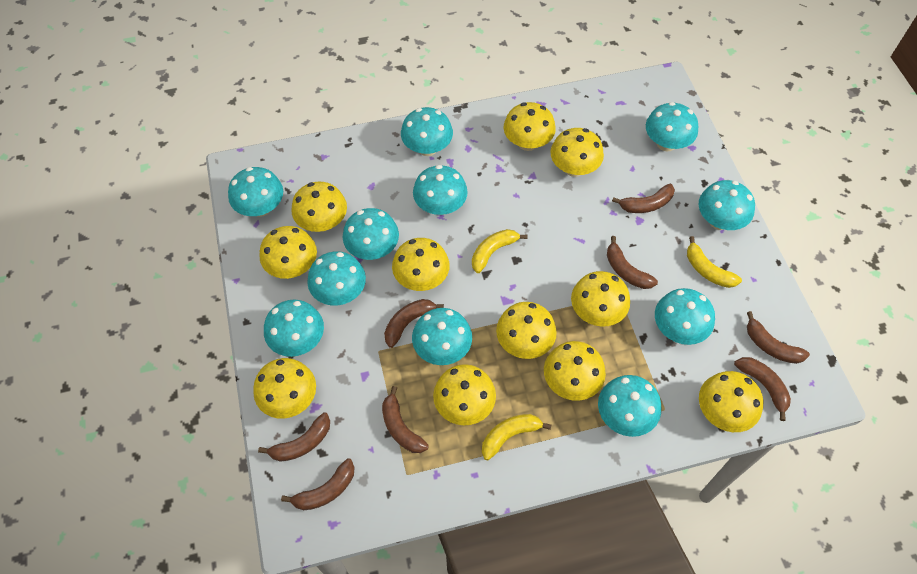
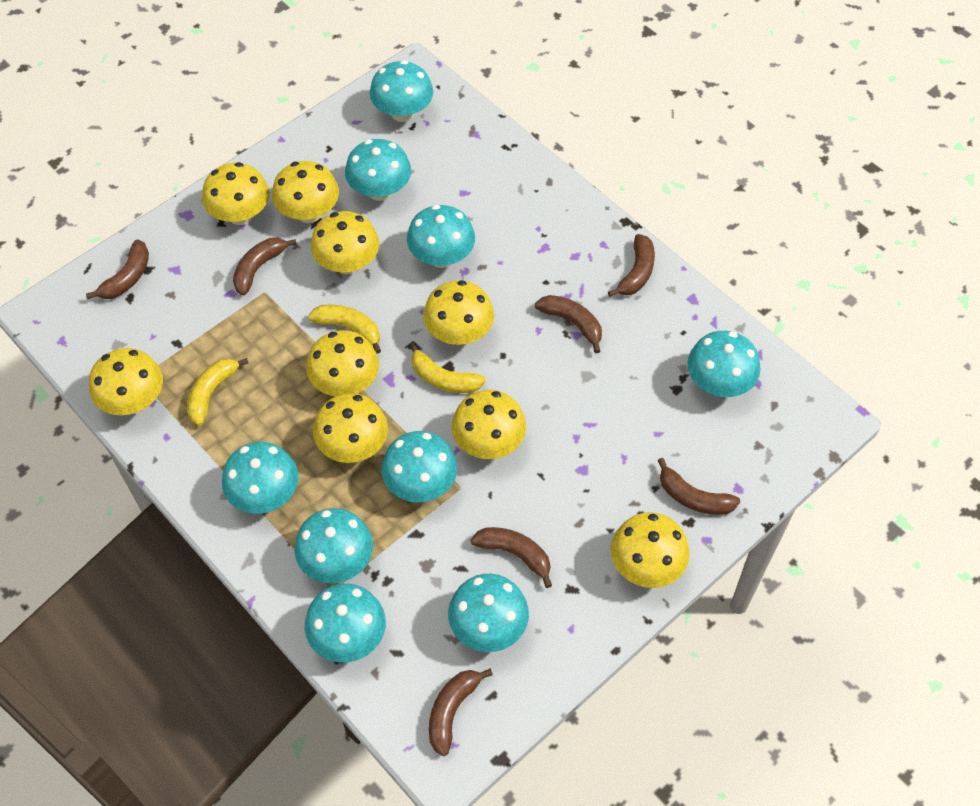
brown banana: 8 -> 7
turquoise mushroom: 11 -> 9
yellow mushroom: 11 -> 9

